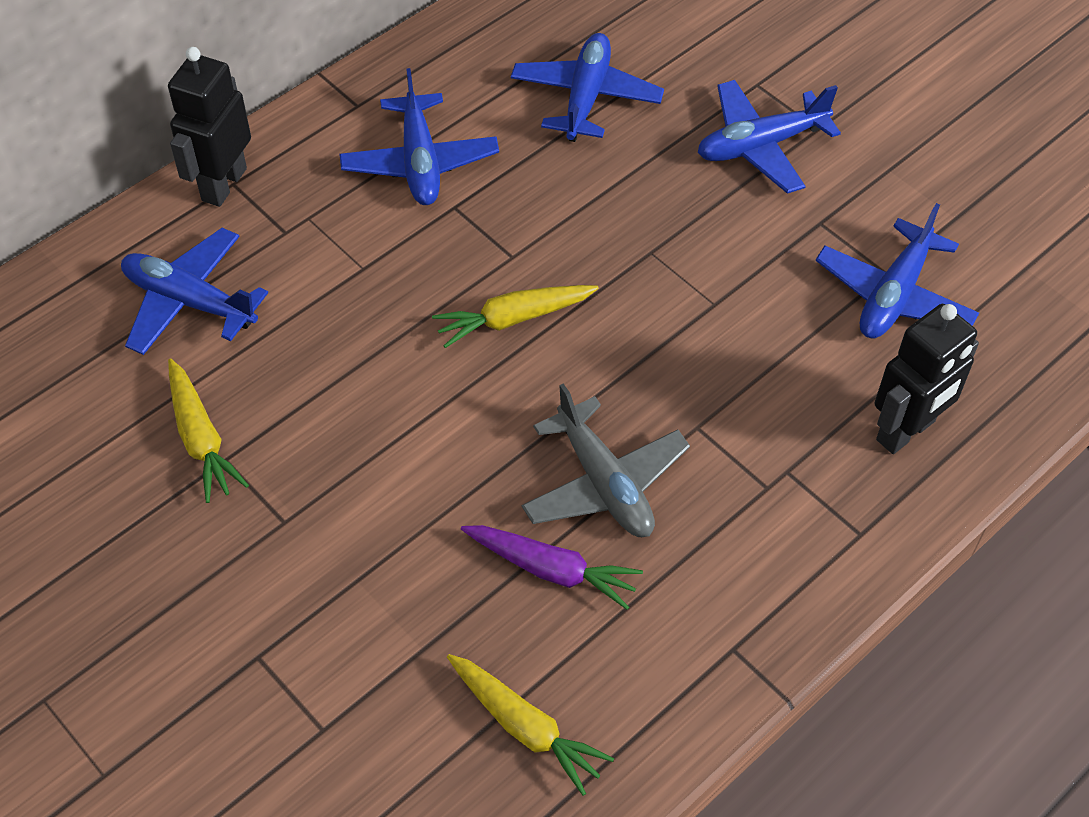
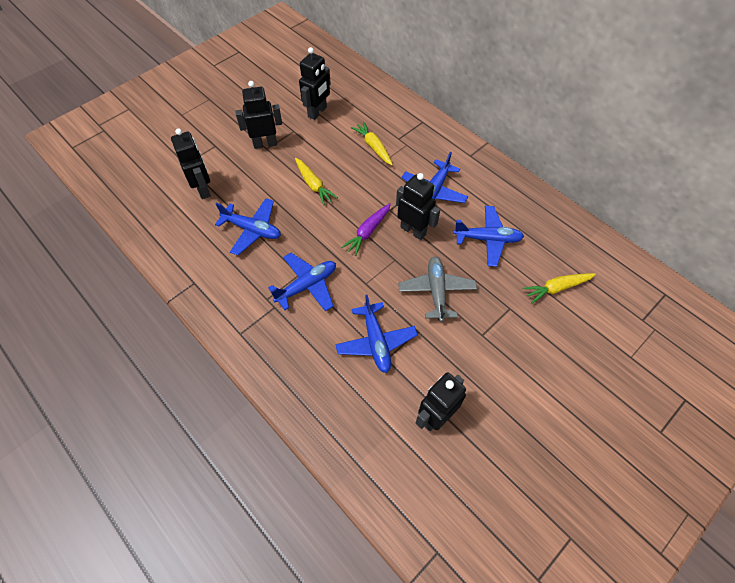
black robot: 2 -> 5

